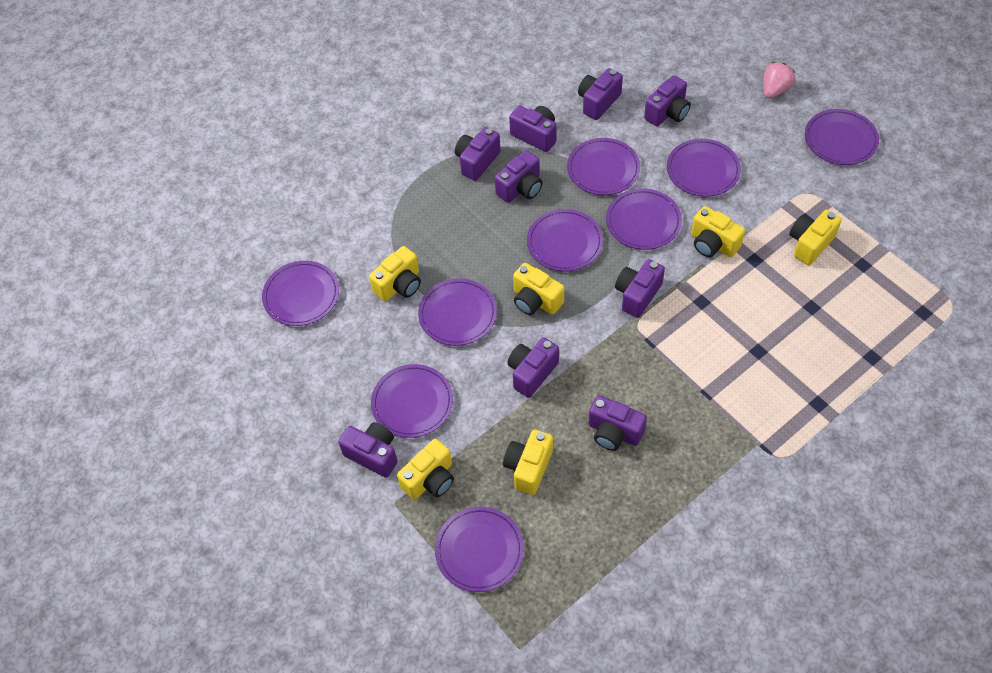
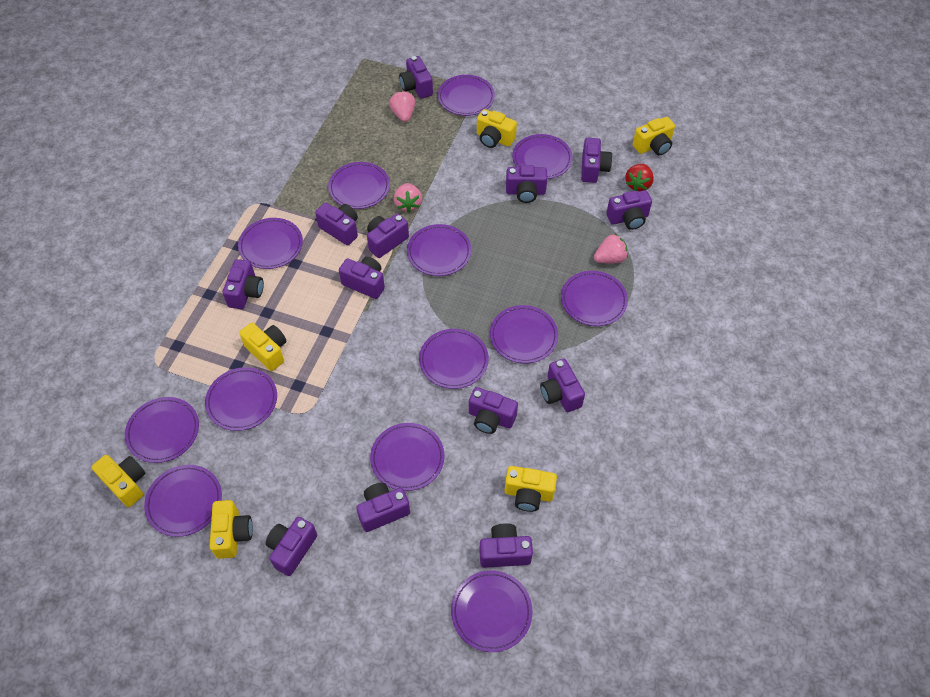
pink strawberry: 1 -> 3
purple camera: 9 -> 13
purple plate: 9 -> 13
red strawberry: 0 -> 1

